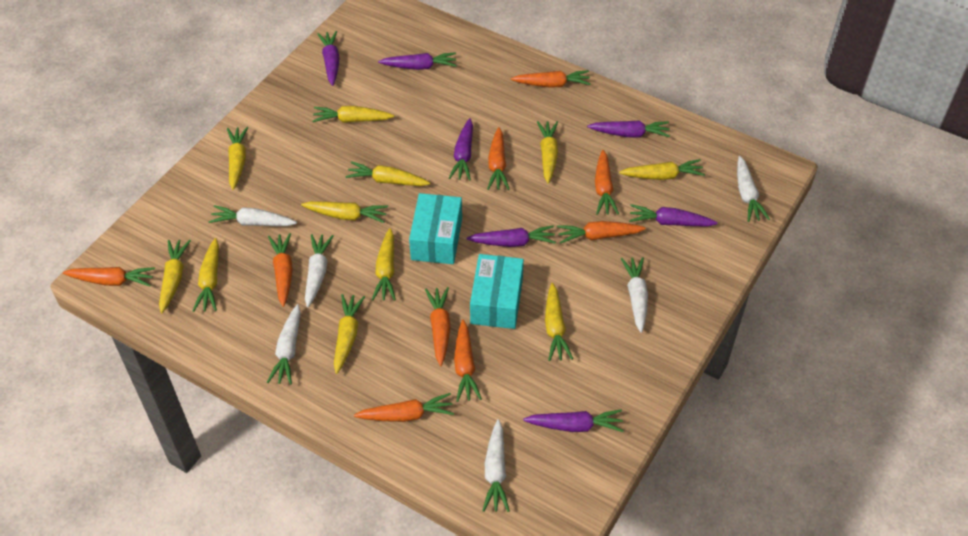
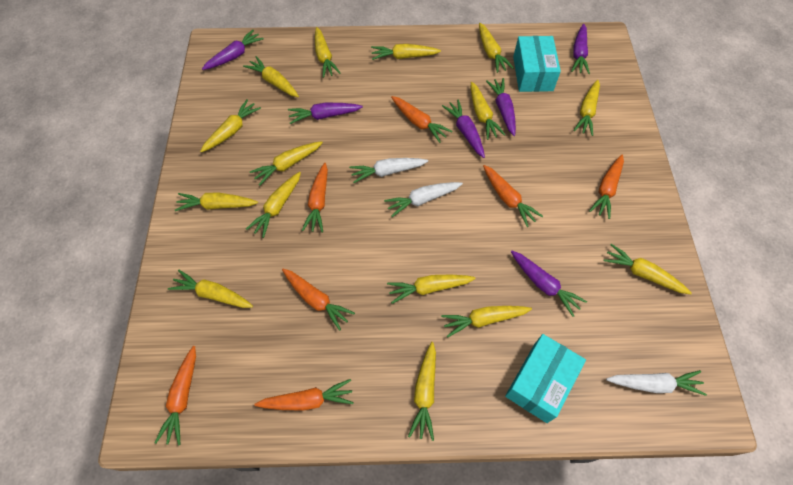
orange carrot: 9 -> 7
purple carrot: 7 -> 6
white carrot: 6 -> 3
yellow carrot: 11 -> 15

